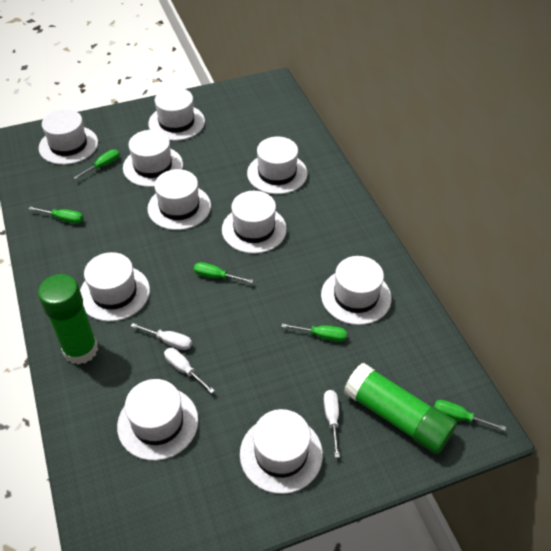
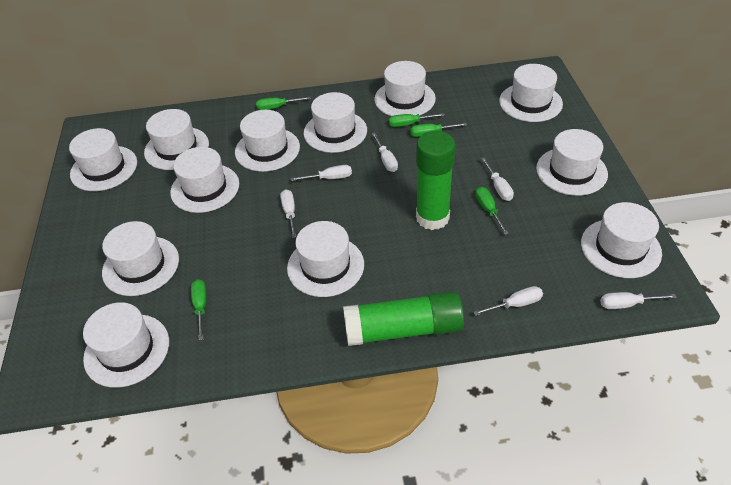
white hat: 10 -> 12
white screwdriver: 3 -> 6

